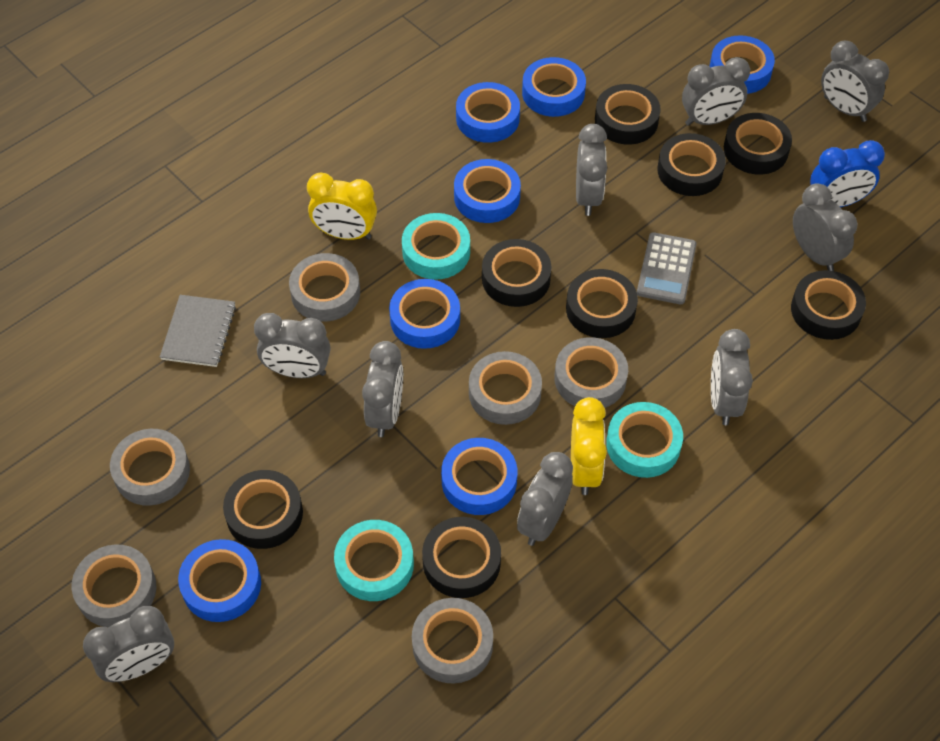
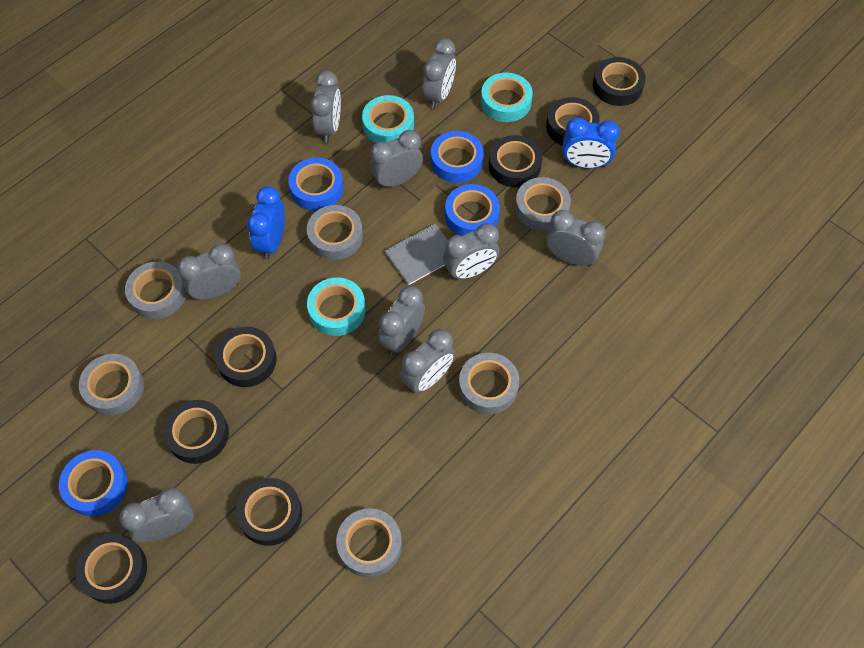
black tape: 8 -> 7
blue clock: 1 -> 2
blue tape: 7 -> 4
grey calculator: 1 -> 0
yellow clock: 2 -> 0

